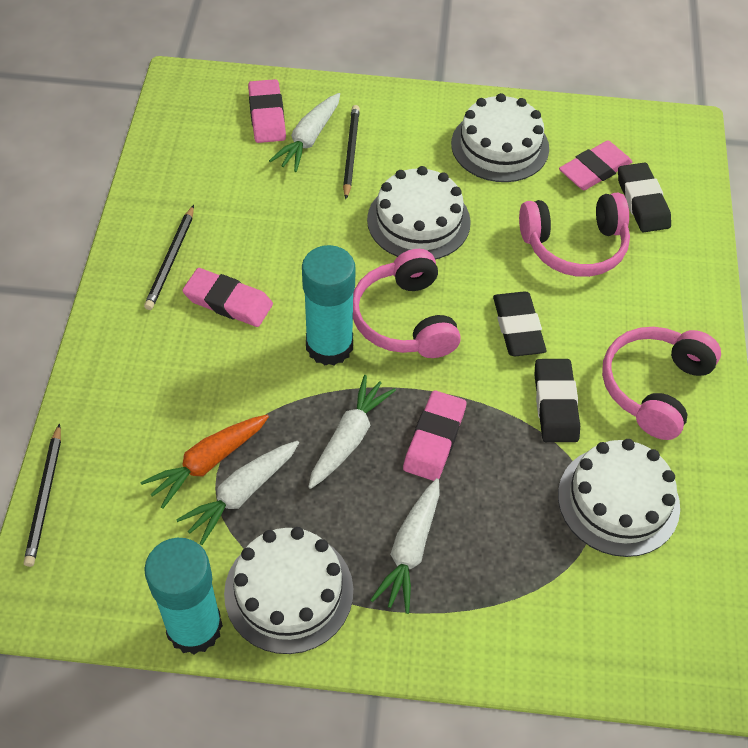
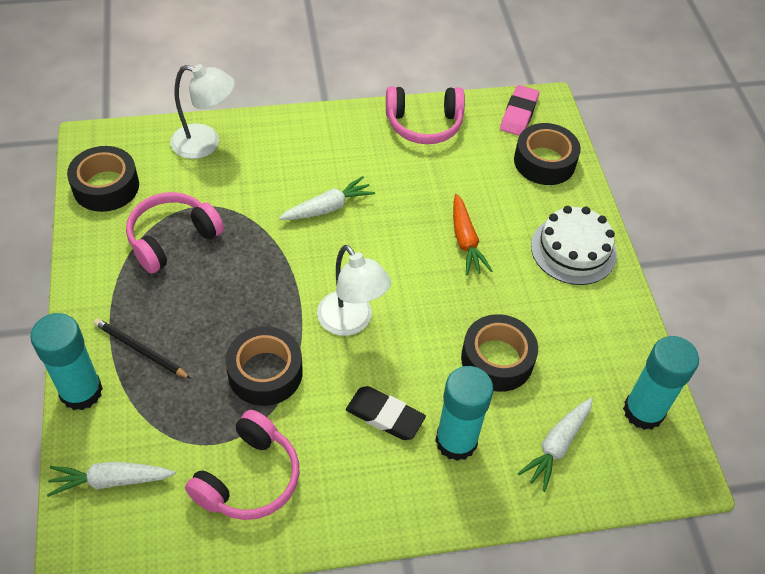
black eraser: 3 -> 1
black pencil: 3 -> 1
black tape: 0 -> 4
pink eraser: 4 -> 1
turquoise glue stick: 2 -> 3
white cake: 4 -> 1
white carrot: 4 -> 3
white lamp: 0 -> 2

